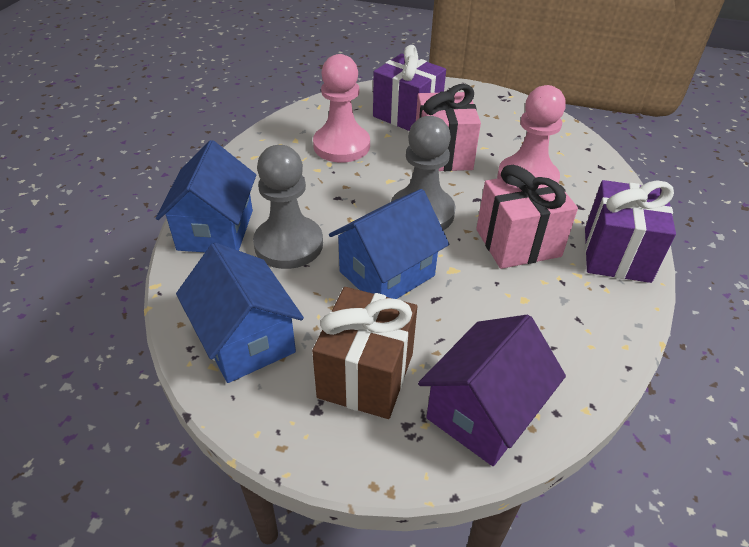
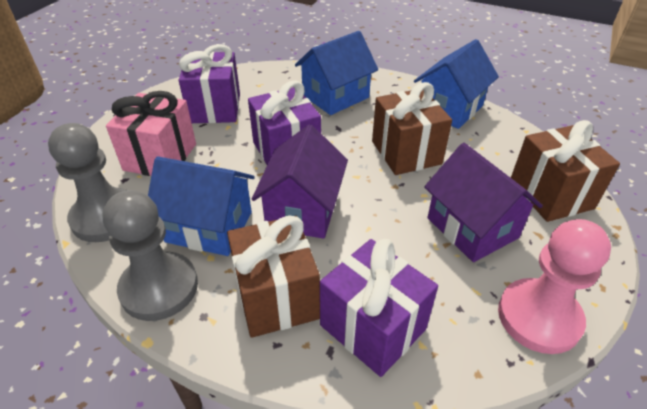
brown gift: 1 -> 3
pink gift: 2 -> 1
pink pawn: 2 -> 1
purple gift: 2 -> 3
purple house: 1 -> 2

